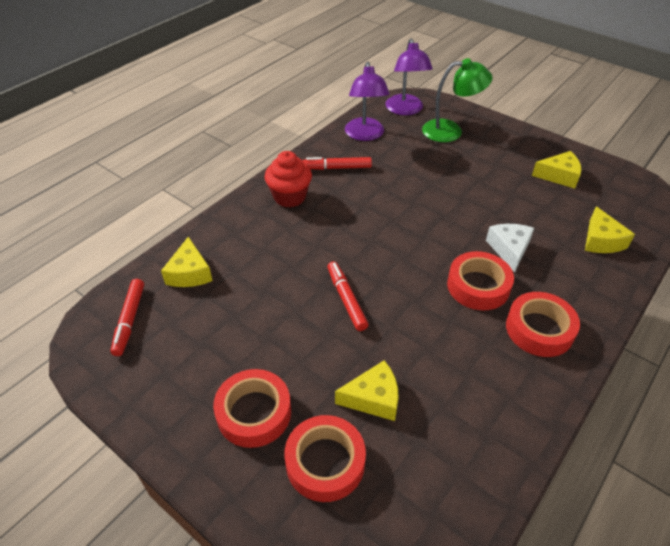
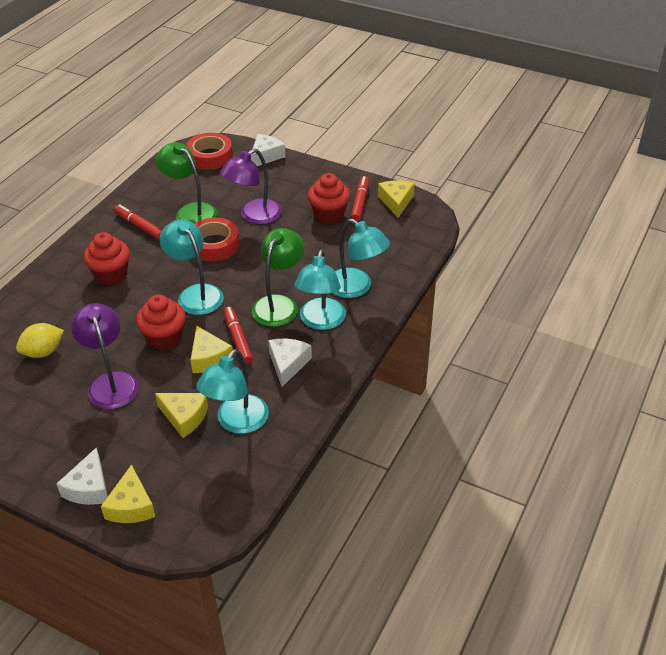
green lamp: 1 -> 2
red cupcake: 1 -> 3
red tape: 4 -> 2
turquoise lamp: 0 -> 4
white cheese: 1 -> 3
yellow lemon: 0 -> 1

